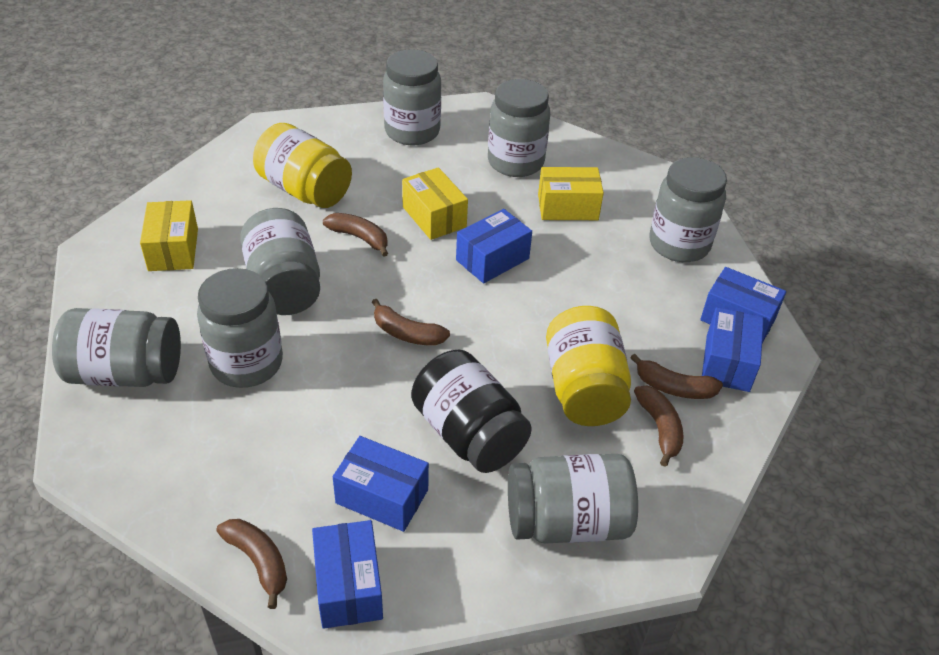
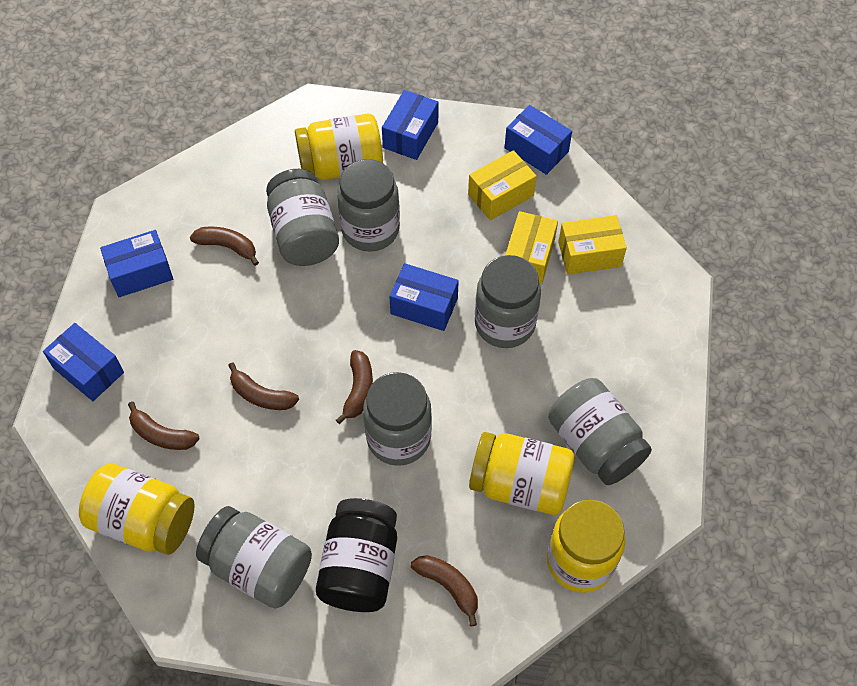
grey jar: 7 -> 6
yellow jar: 2 -> 4

